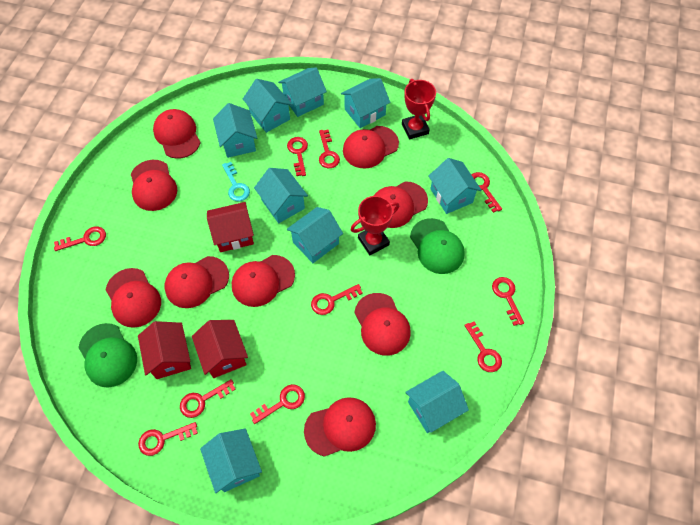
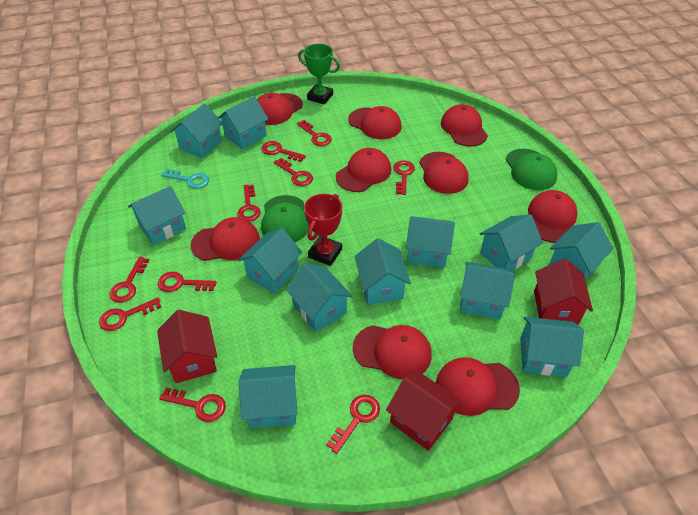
green trophy: 0 -> 1
red trophy: 2 -> 1
turquoise house: 9 -> 12

